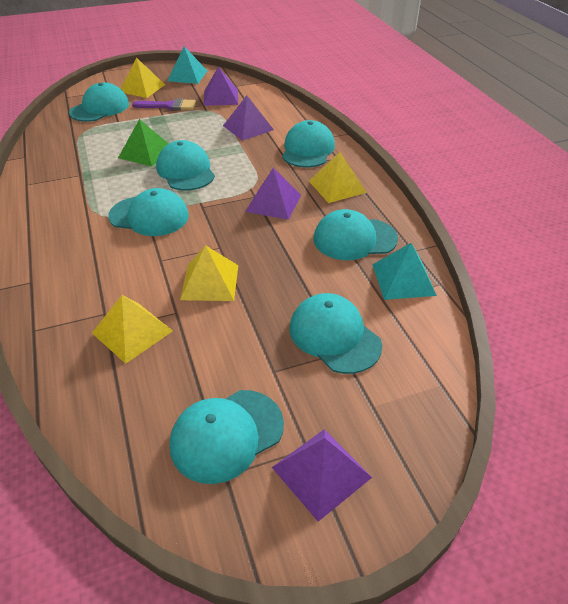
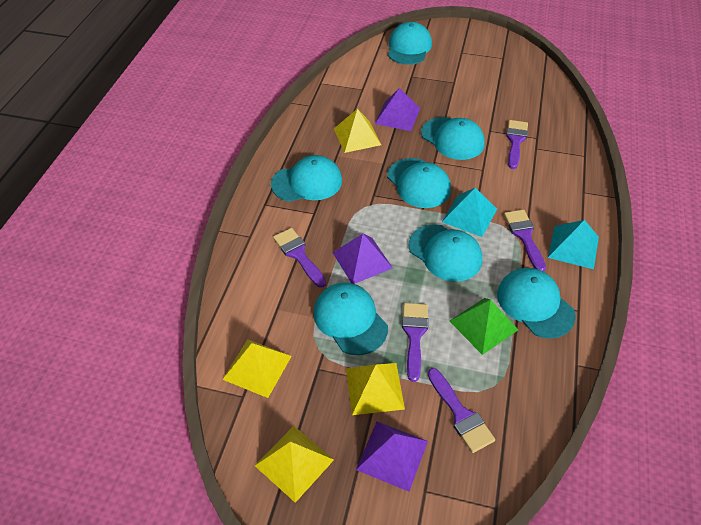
purple brush: 1 -> 5
purple pyramid: 4 -> 3

